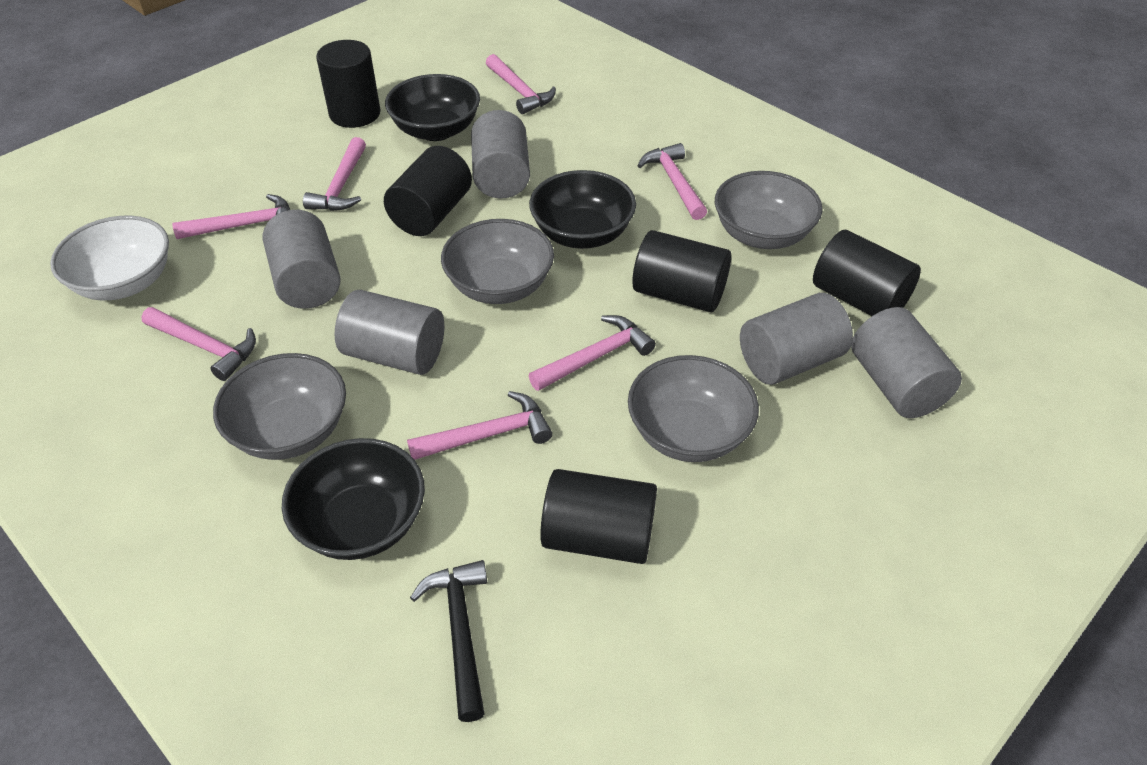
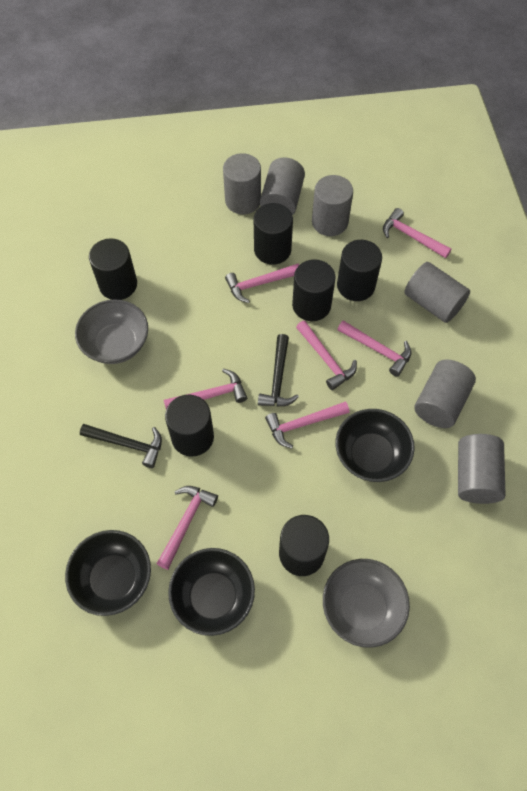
black cylinder: 5 -> 6
black hammer: 1 -> 2
grey bowl: 4 -> 2
grey cylinder: 5 -> 6
white bowl: 1 -> 0

